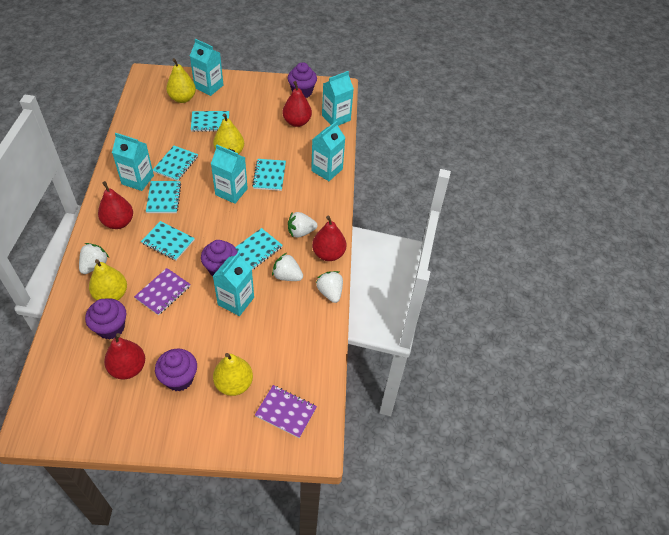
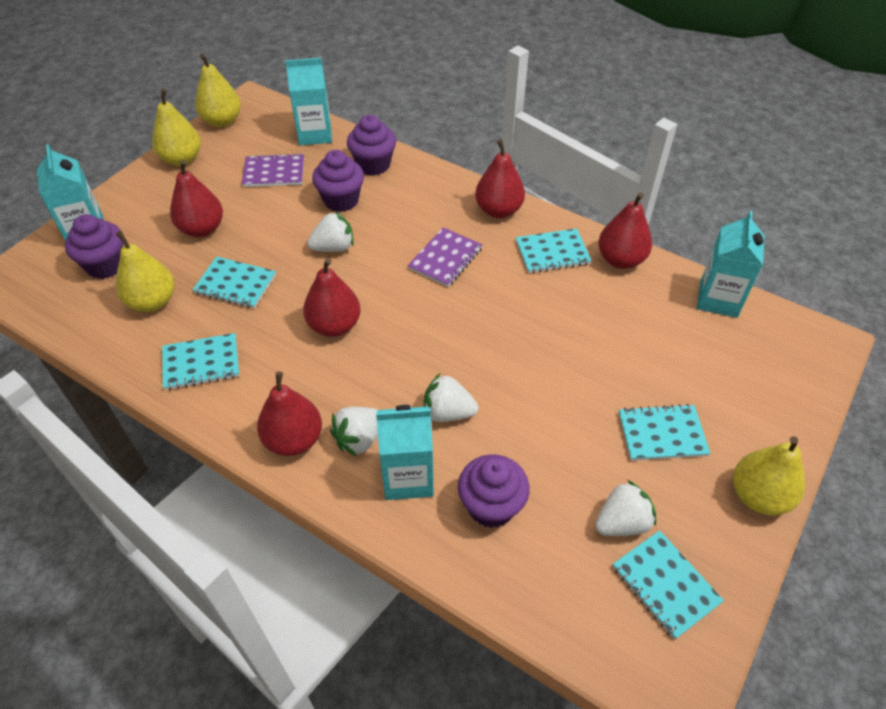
red pear: 4 -> 5
turquoise carton: 6 -> 4
turquoise notebook: 6 -> 5

